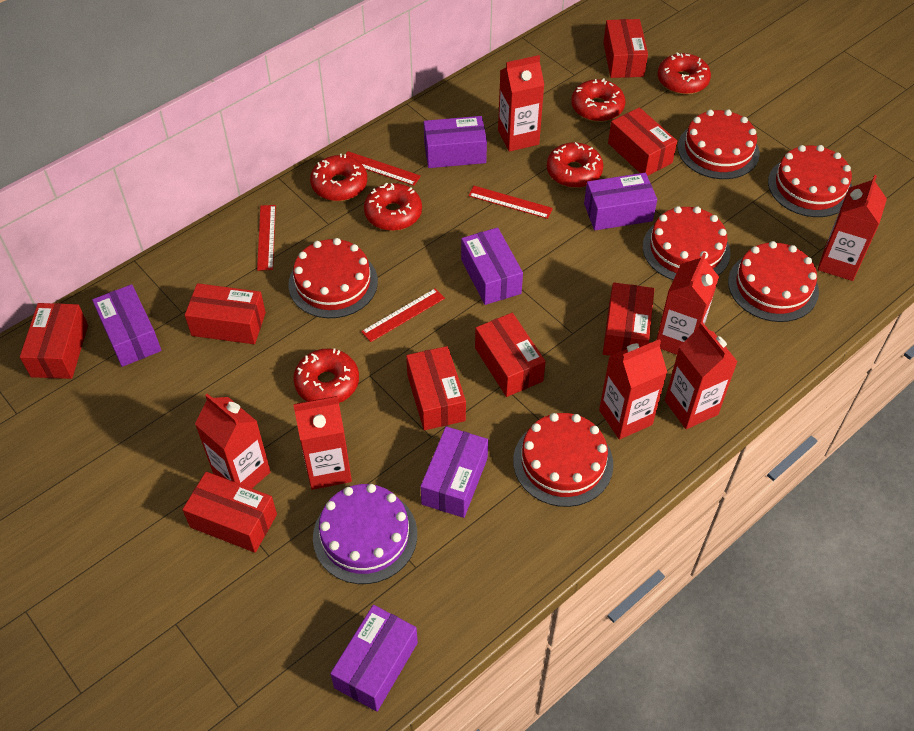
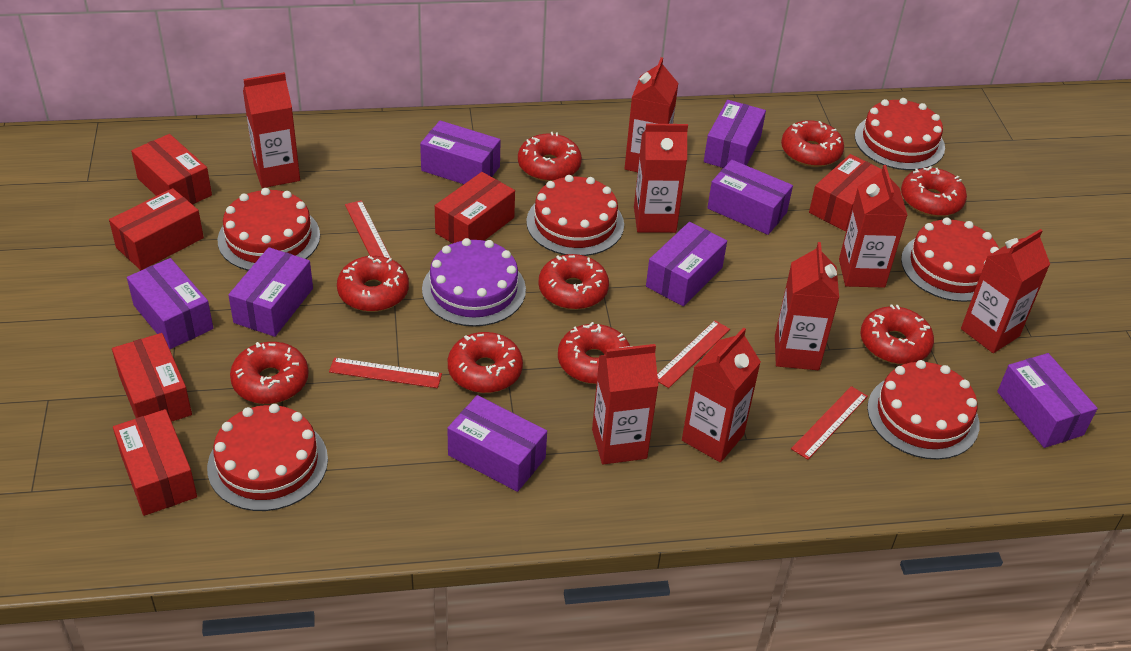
purple box: 6 -> 8
red box: 8 -> 6
red carton: 7 -> 8
red donut: 6 -> 9

